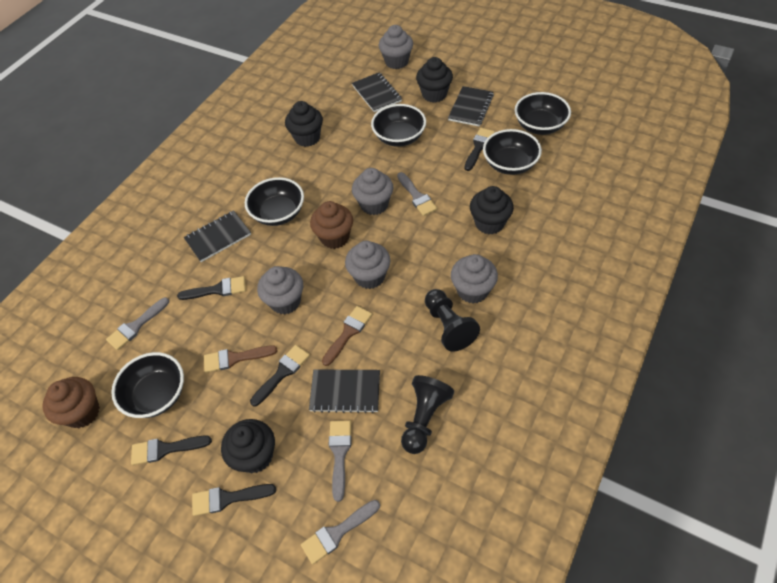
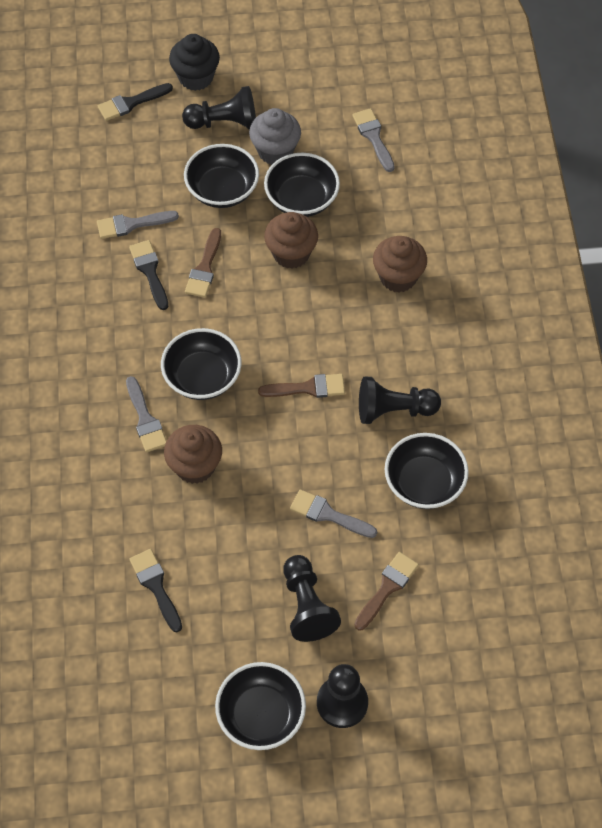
black brush: 5 -> 3
black cupcake: 4 -> 1
black notebook: 4 -> 0
black pawn: 2 -> 4
brown brush: 2 -> 3
brown cupcake: 2 -> 3
grey cupcake: 5 -> 1

